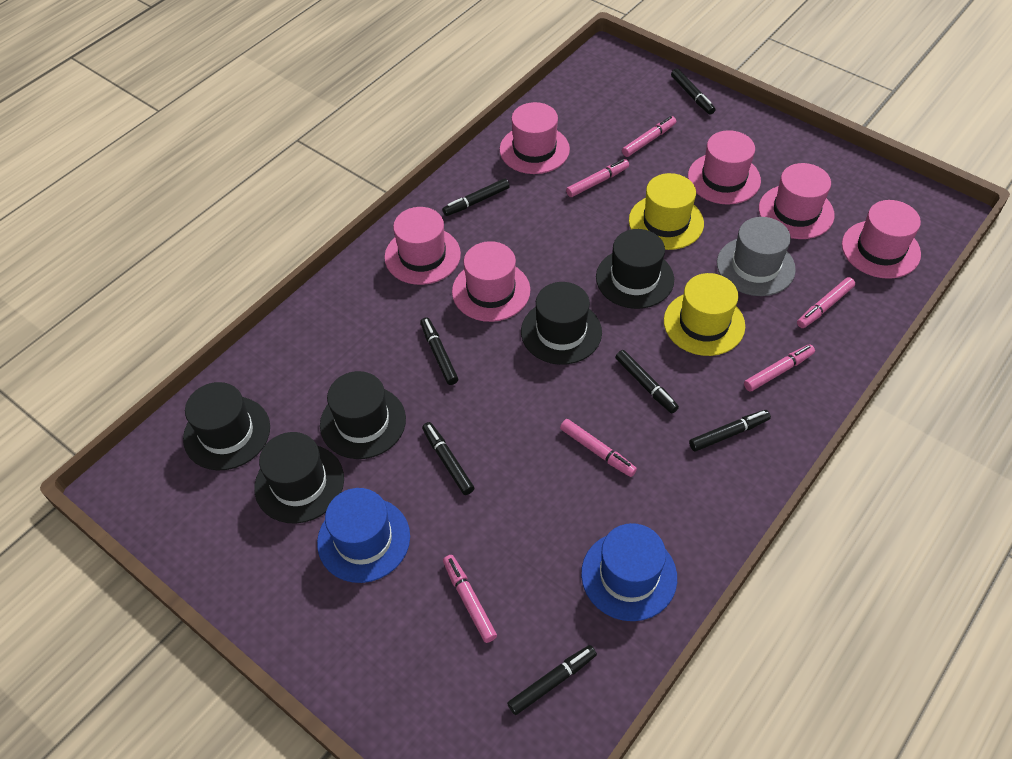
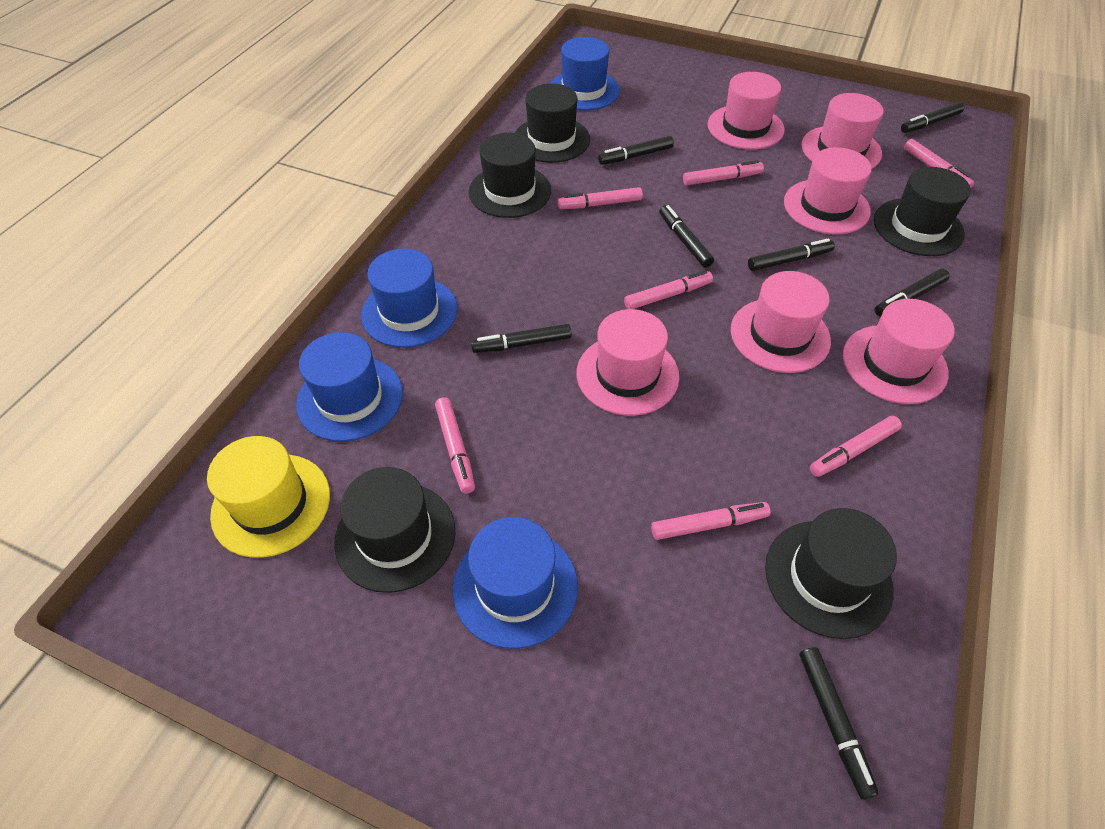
blue hat: 2 -> 4
grey hat: 1 -> 0
pink marker: 6 -> 7
yellow hat: 2 -> 1

